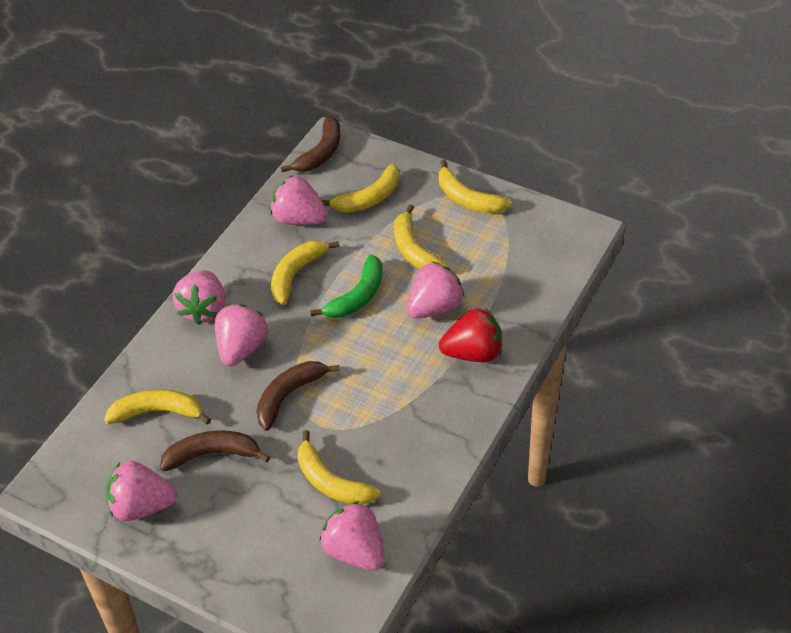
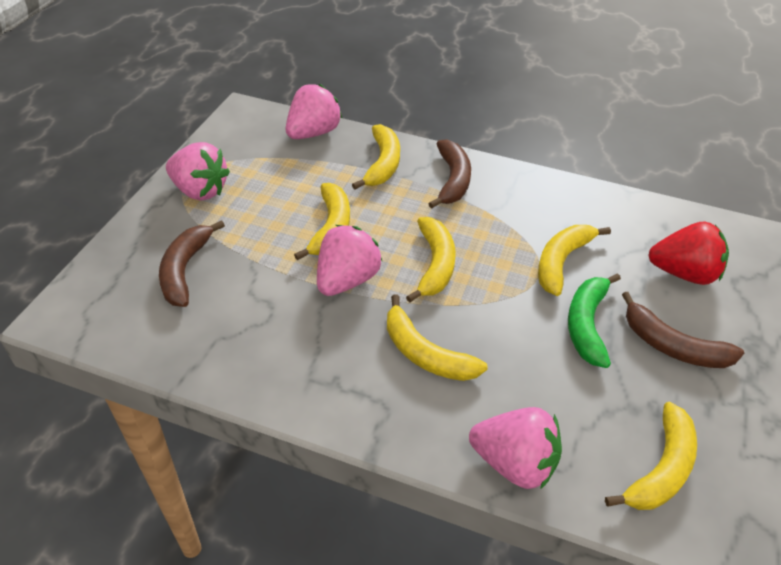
pink strawberry: 6 -> 4

